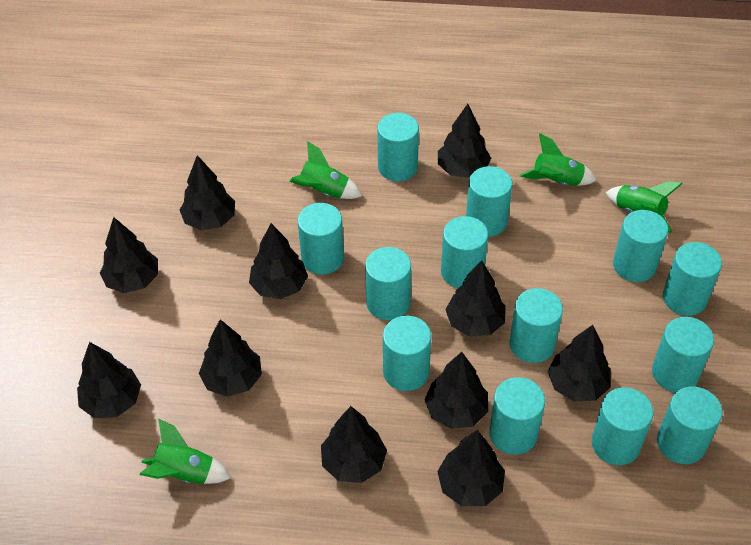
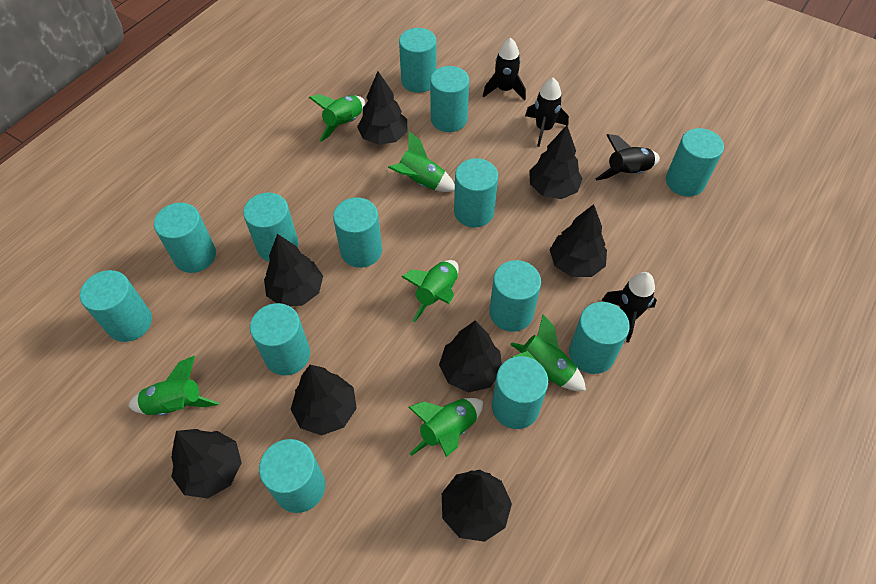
black rocket: 0 -> 4
black tree: 11 -> 8
green rocket: 4 -> 6

